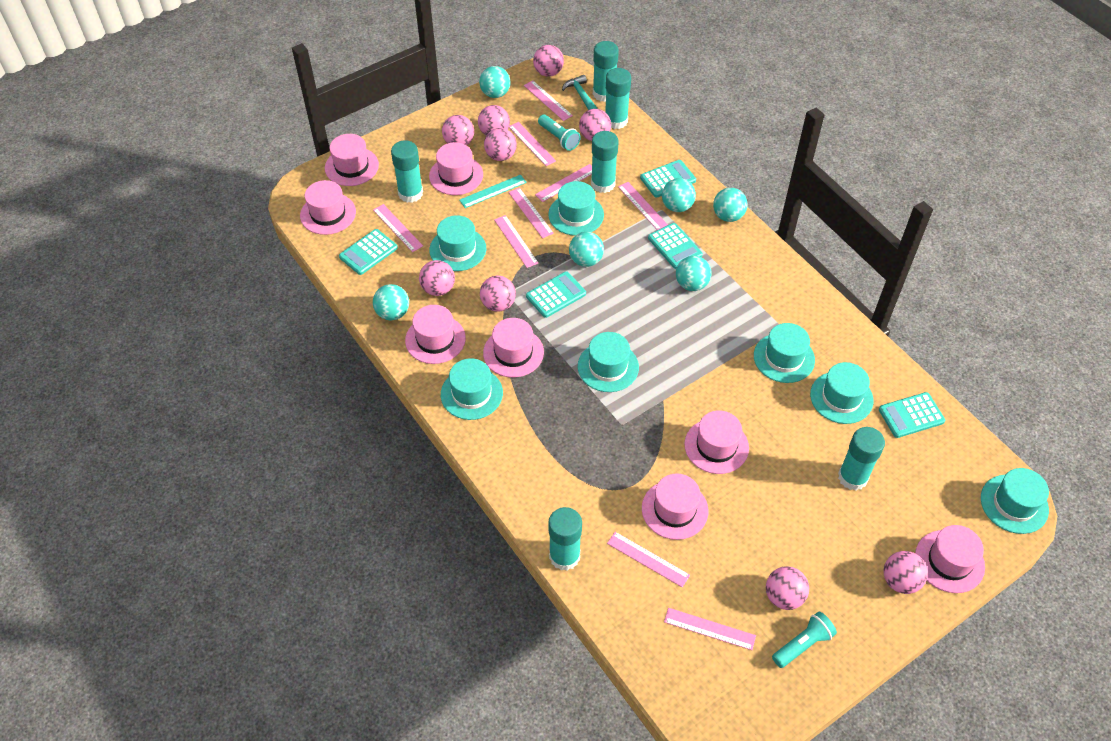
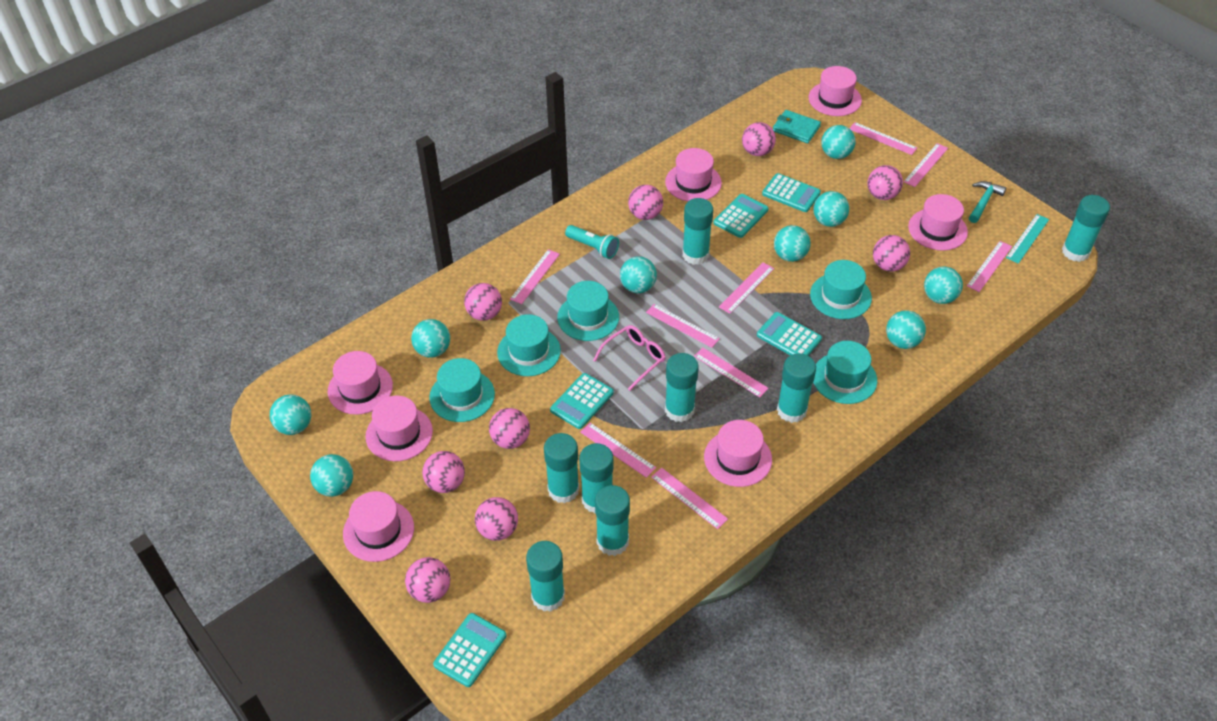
pink glasses: 0 -> 1
pink hat: 8 -> 7
turquoise ball: 6 -> 9
turquoise flashlight: 2 -> 1
turquoise glue stick: 6 -> 8
turquoise hat: 7 -> 5
turquoise wallet: 0 -> 1

